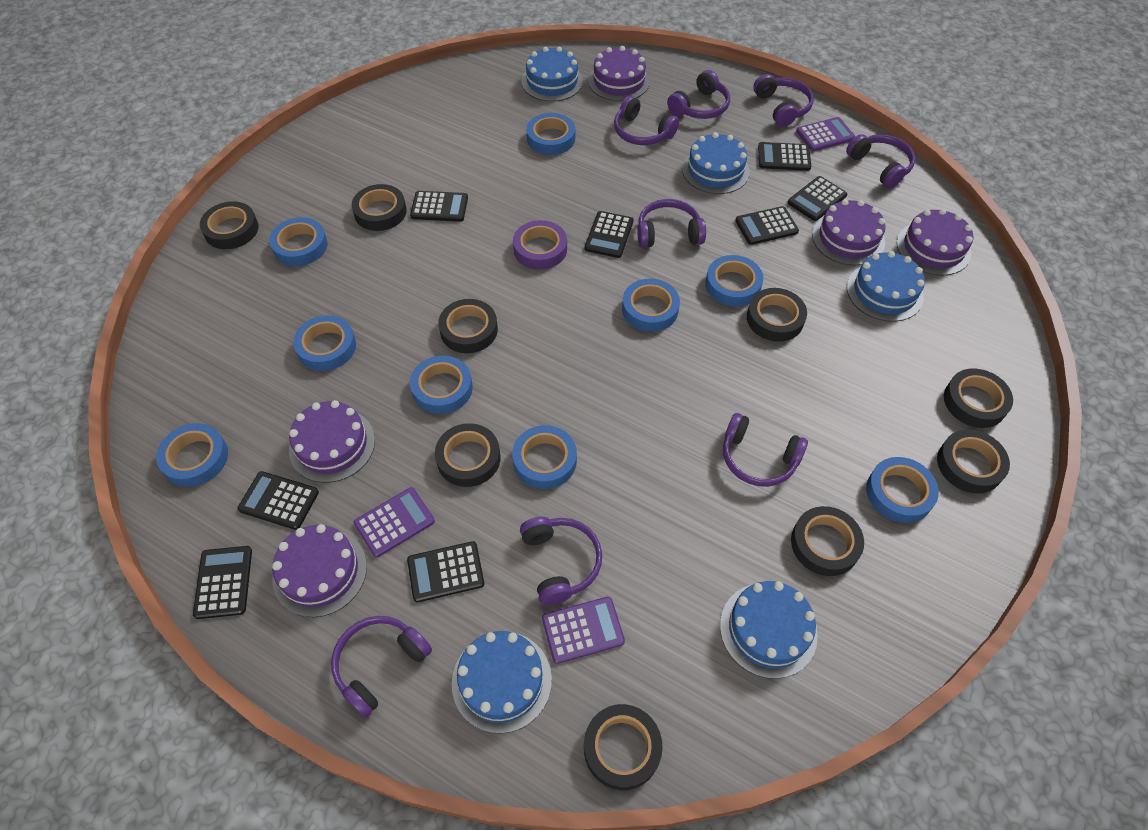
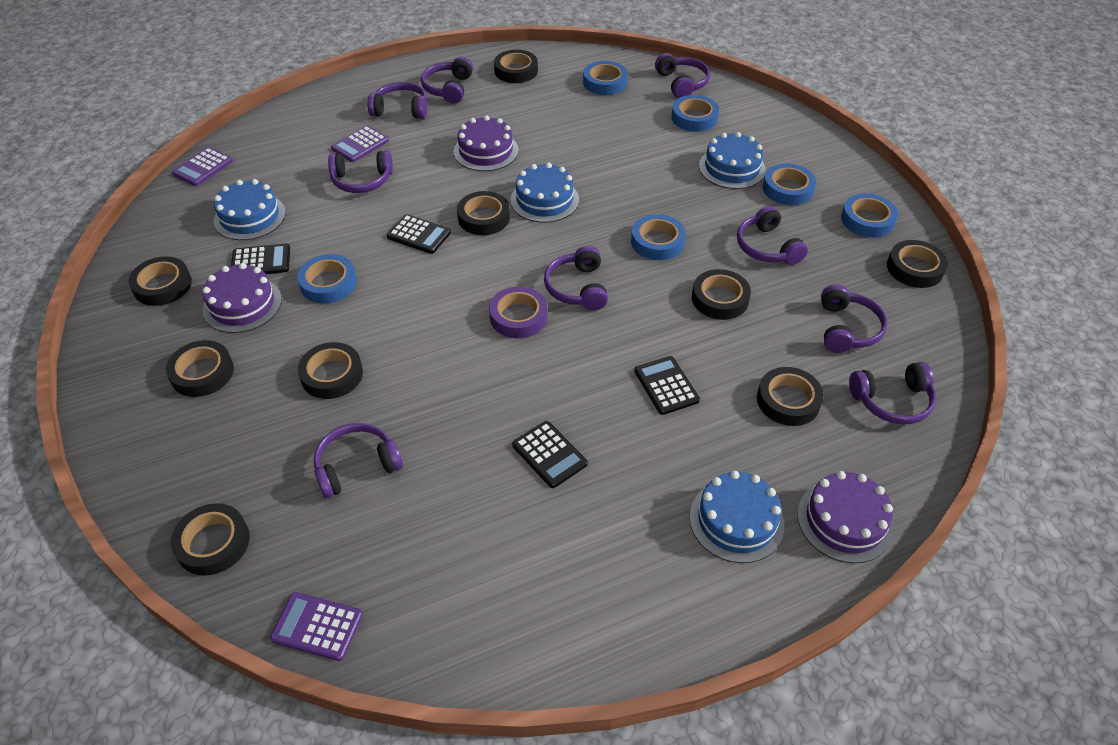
black calculator: 8 -> 4
blue cake: 5 -> 4
blue tape: 9 -> 6
purple cake: 5 -> 3
purple headphones: 8 -> 9

